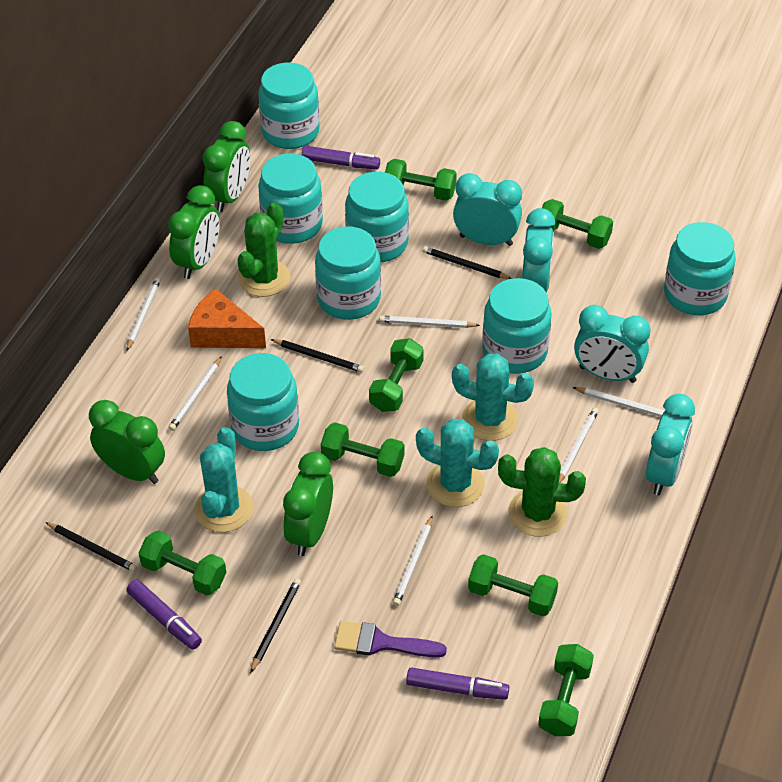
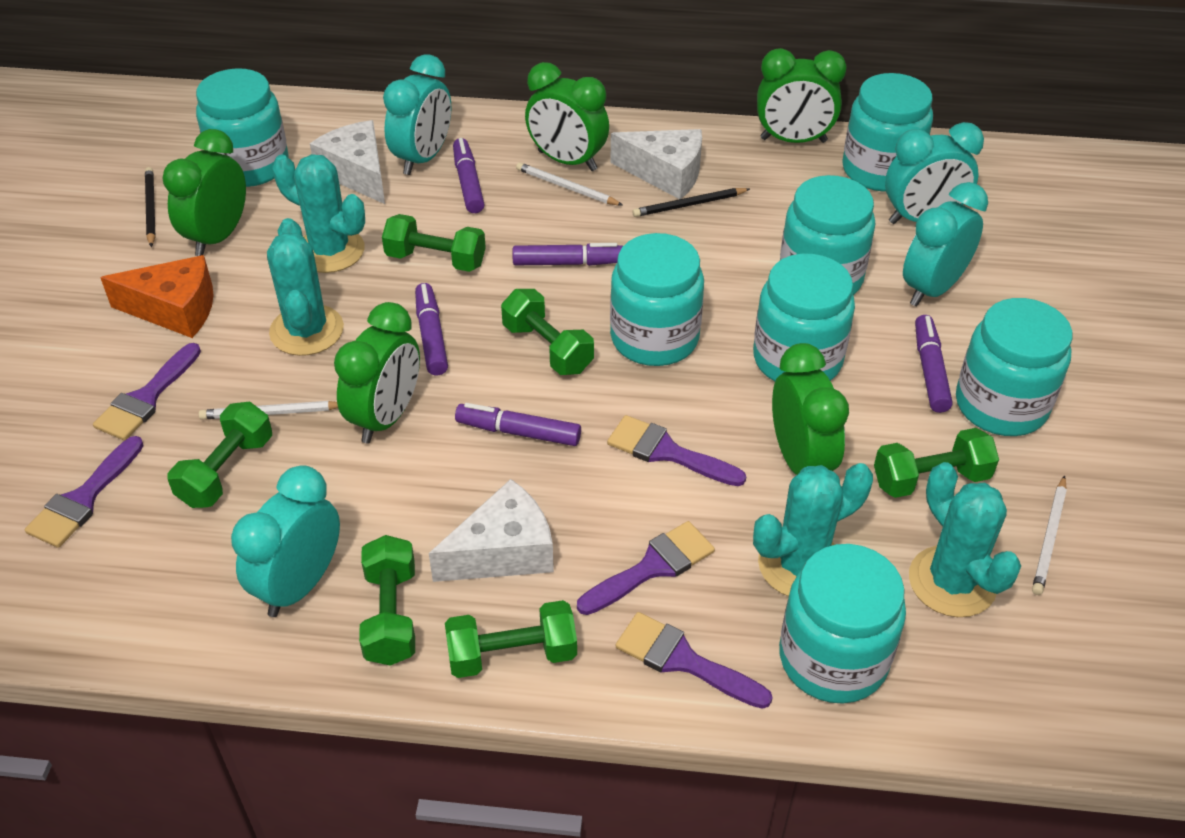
black pencil: 4 -> 2
green cactus: 2 -> 0
green clock: 4 -> 5
green dumbbell: 7 -> 6
purple brush: 1 -> 5
purple marker: 3 -> 5
turquoise cactus: 3 -> 4
white cheese: 0 -> 3
white pencil: 6 -> 3

